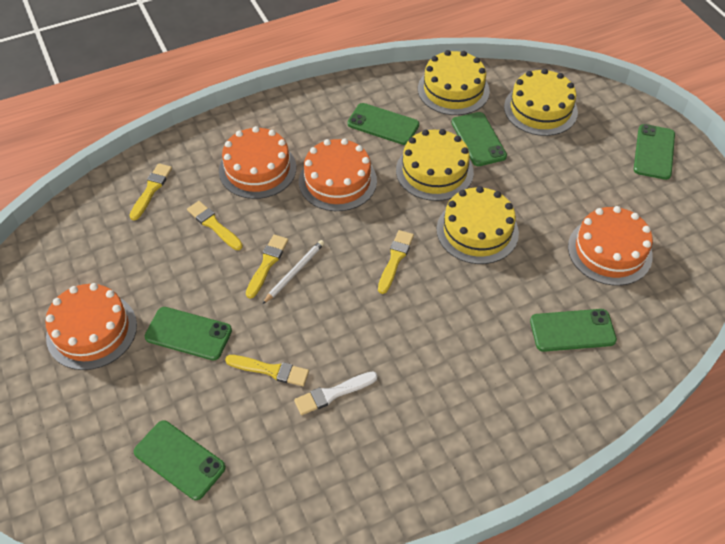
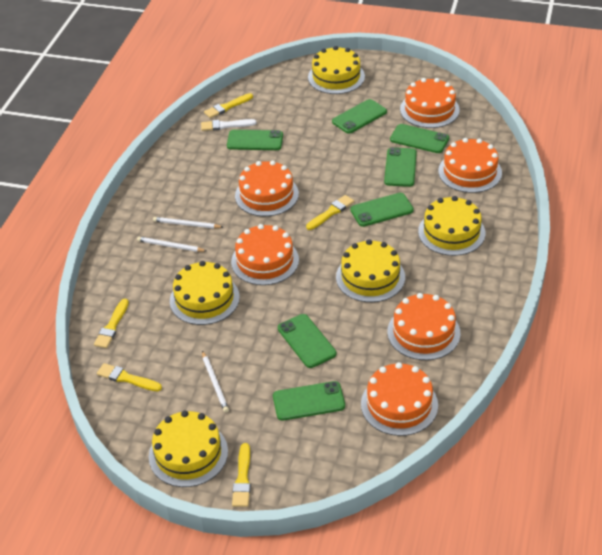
green phone: 6 -> 7
orange cake: 4 -> 6
white pencil: 1 -> 3
yellow cake: 4 -> 5

